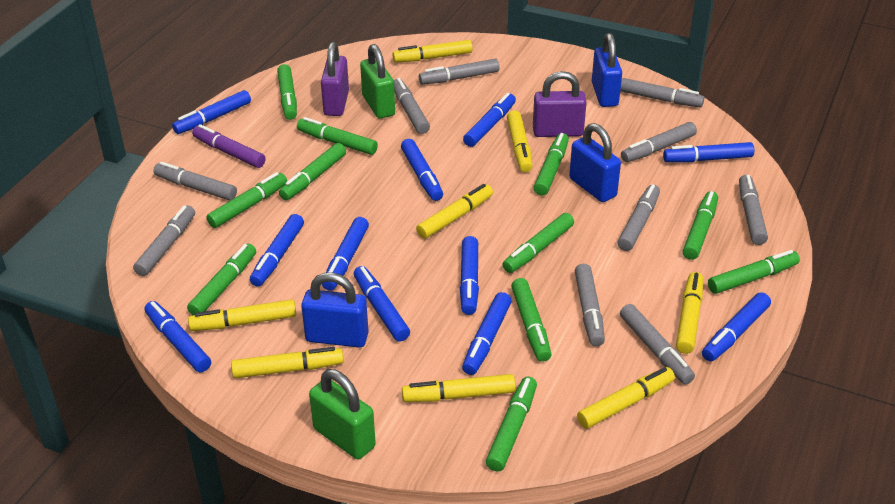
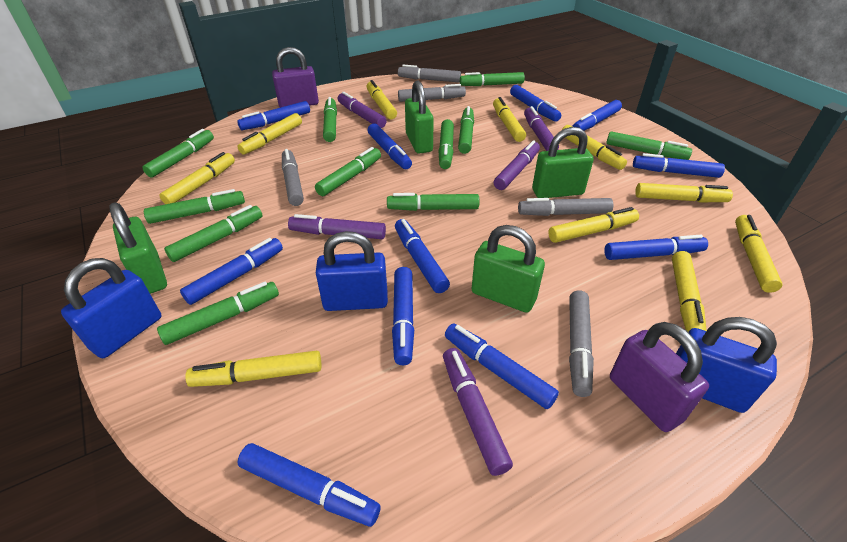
green padlock: 2 -> 4
grey marker: 10 -> 5
purple marker: 1 -> 5
yellow marker: 8 -> 10

